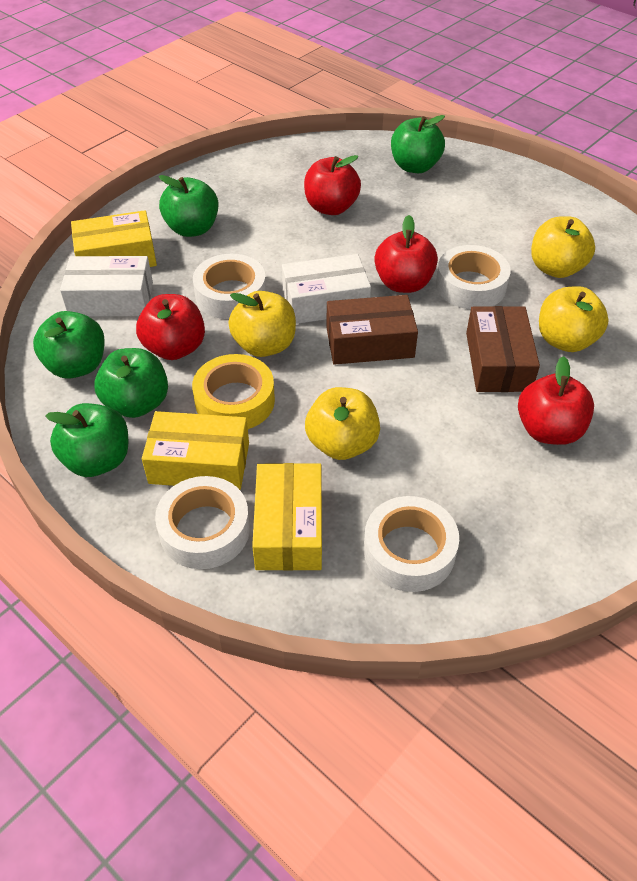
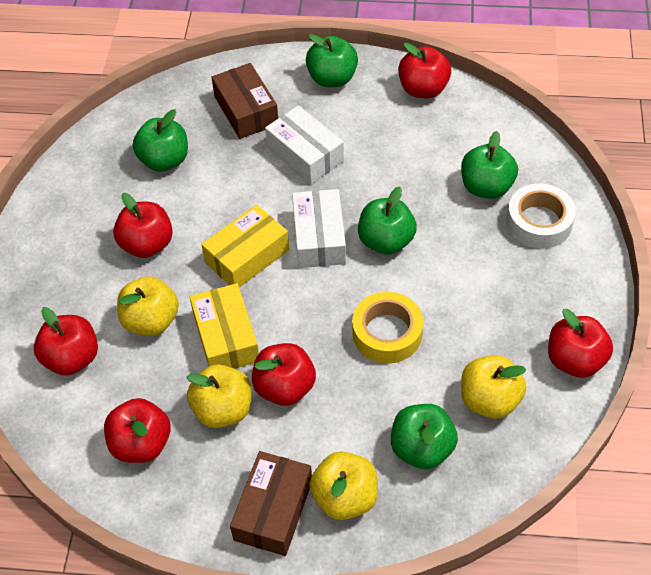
red apple: 4 -> 6
white tape: 4 -> 1
yellow box: 3 -> 2

